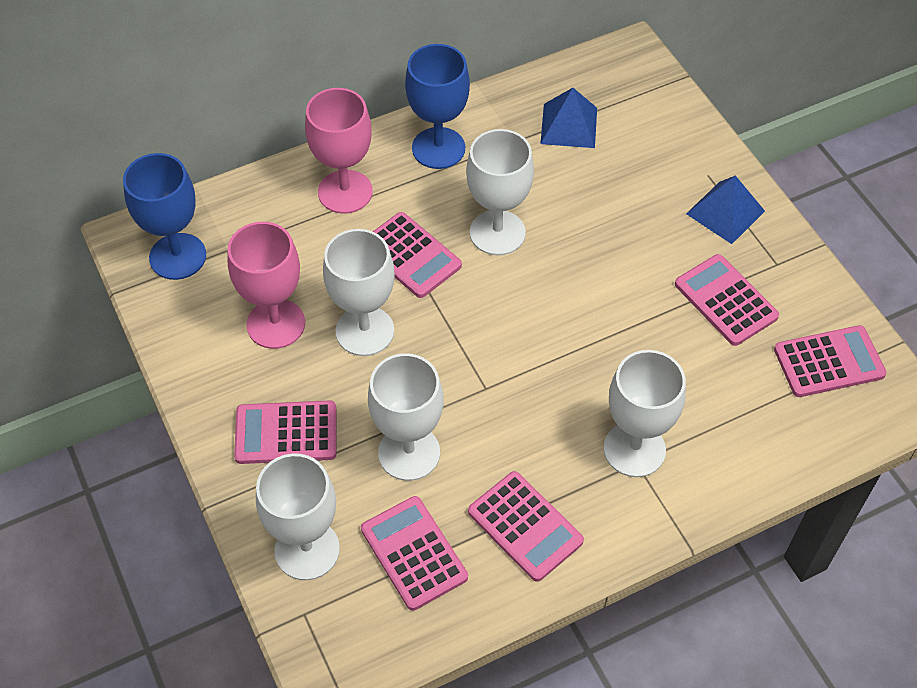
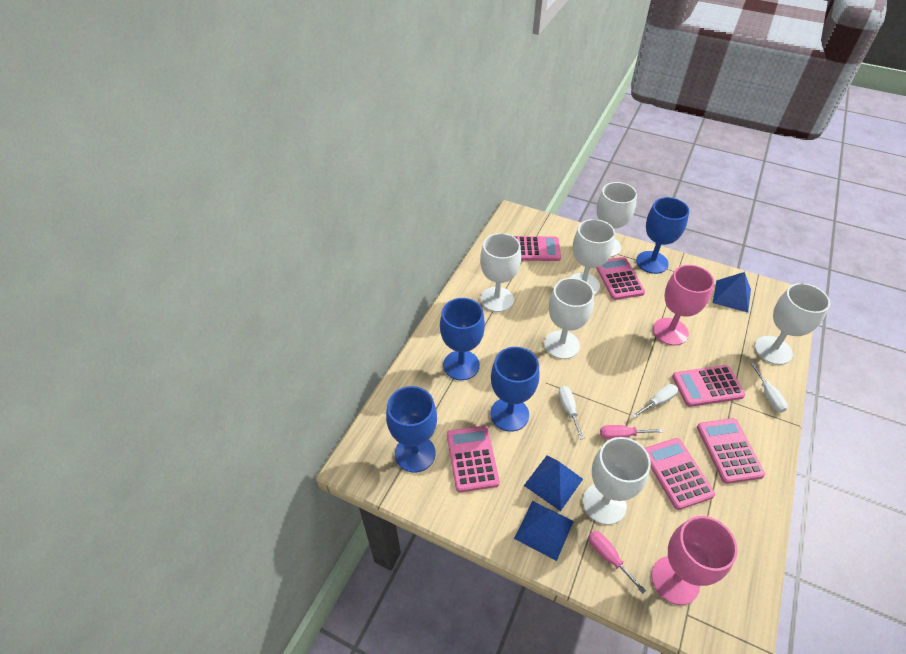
blue goblet: 2 -> 4
blue pyramid: 2 -> 3
pink screwdriver: 0 -> 2
white goblet: 5 -> 6
white screwdriver: 0 -> 3

